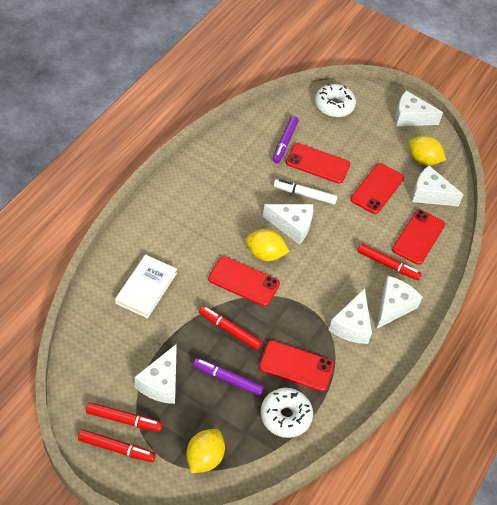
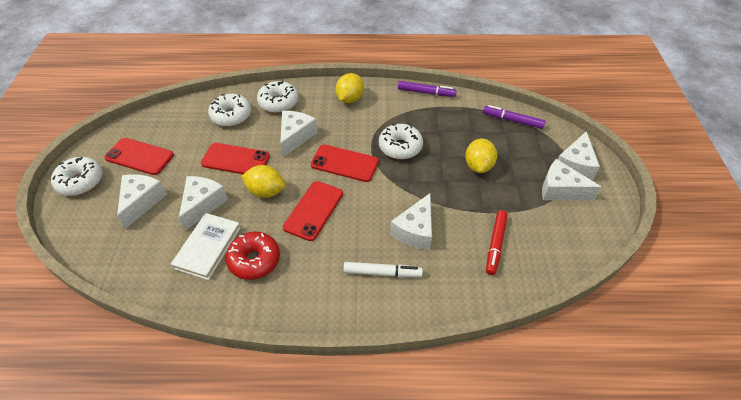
red donut: 0 -> 1
red marker: 4 -> 1
red phone: 5 -> 4
white donut: 2 -> 4

